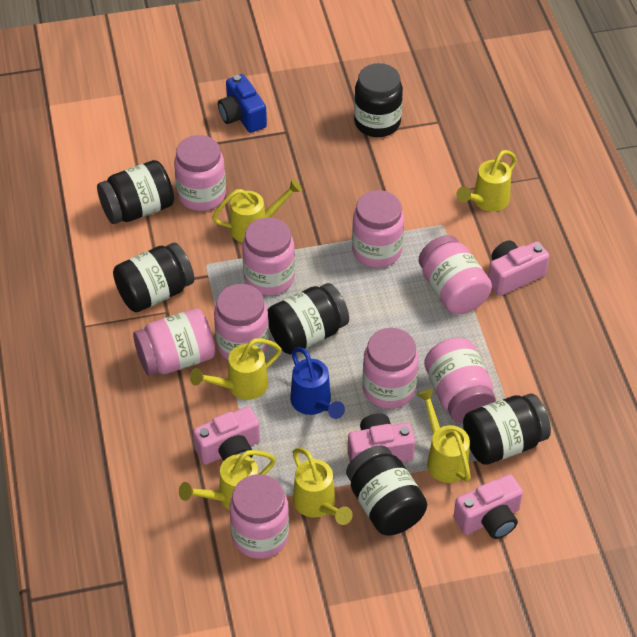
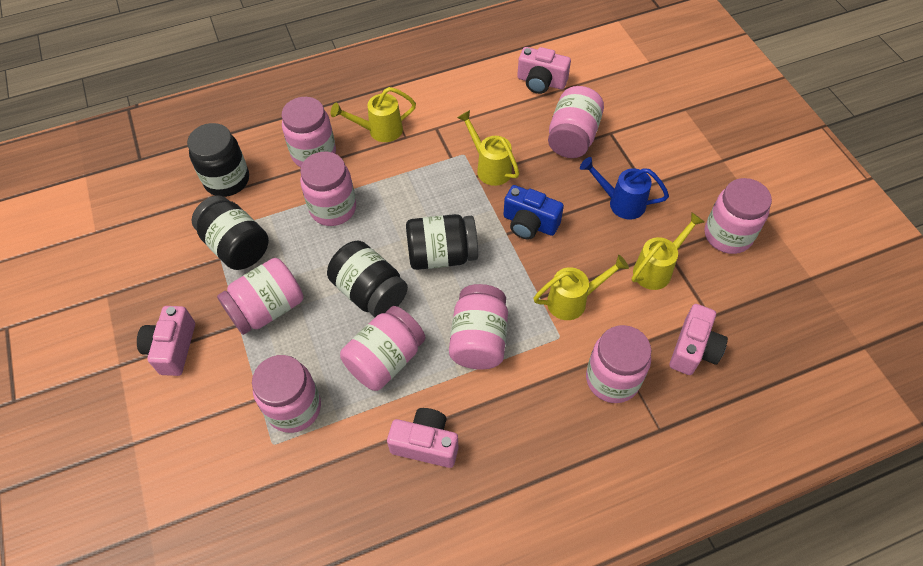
black jar: 6 -> 4
yellow watering can: 6 -> 4

